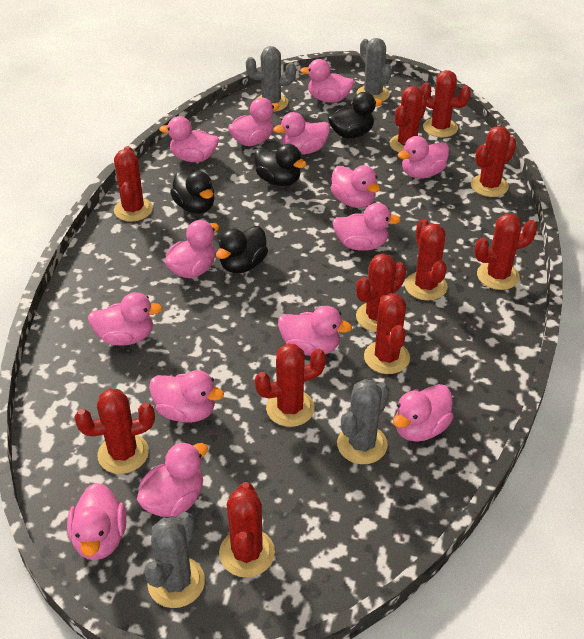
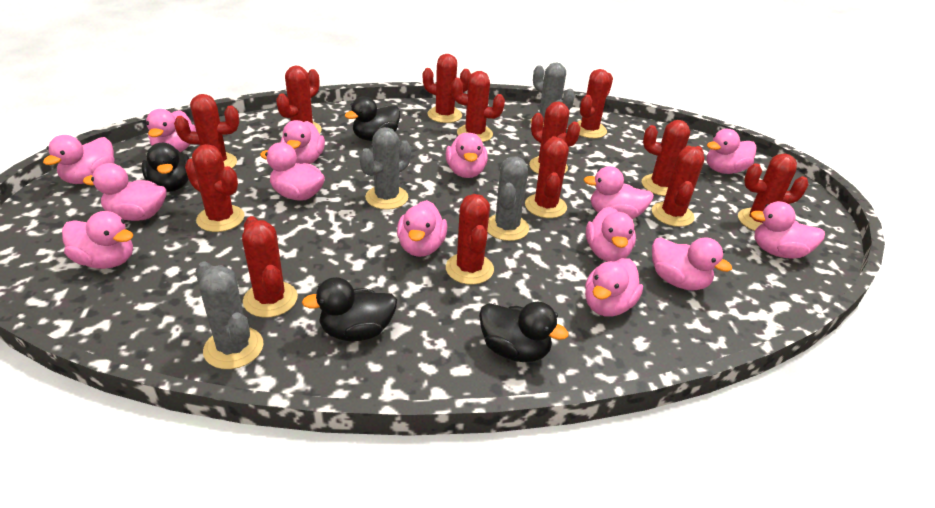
red cactus: 11 -> 13

